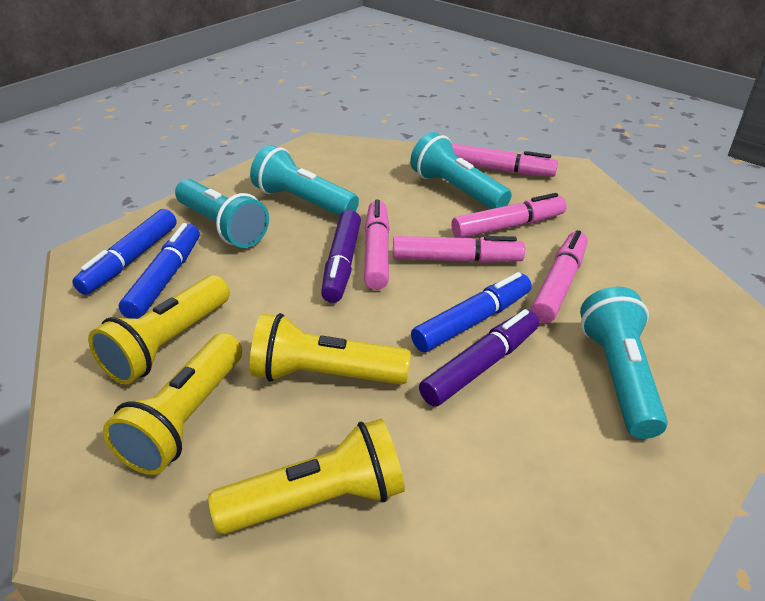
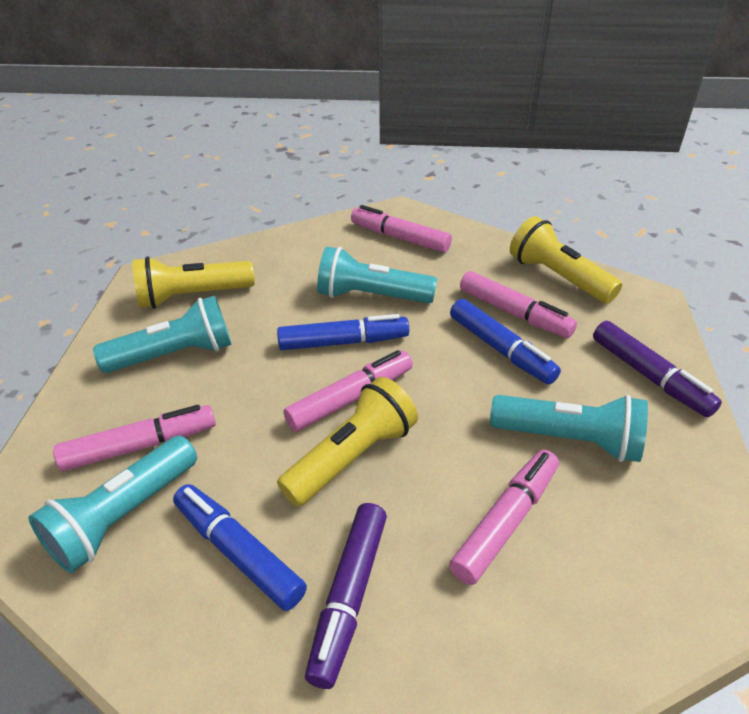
yellow flashlight: 4 -> 3

